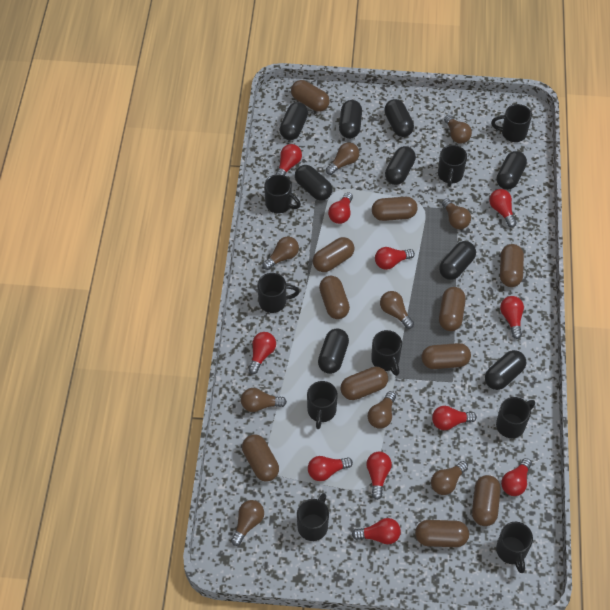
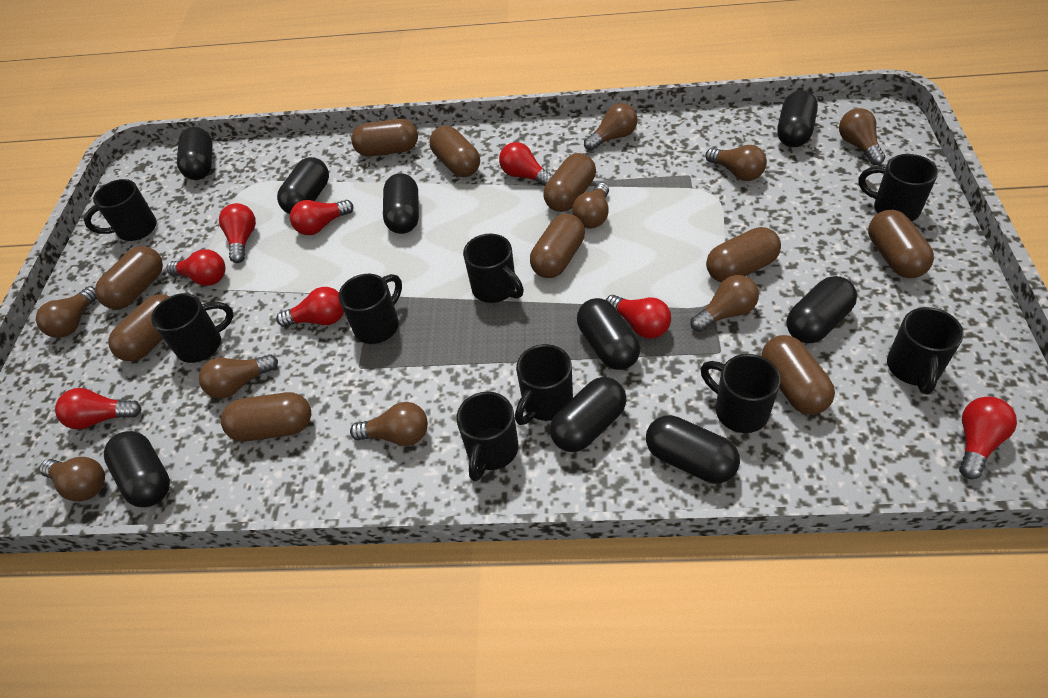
brown capsule: 11 -> 10
red light bulb: 11 -> 8

